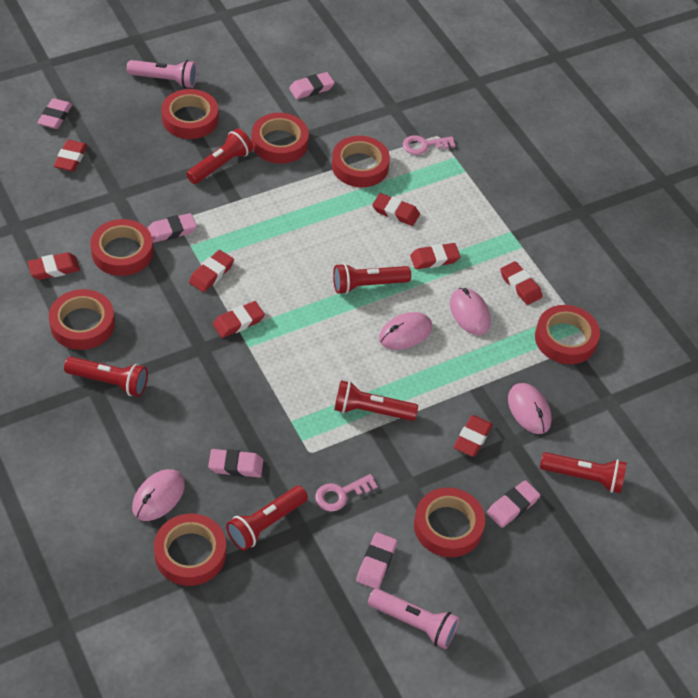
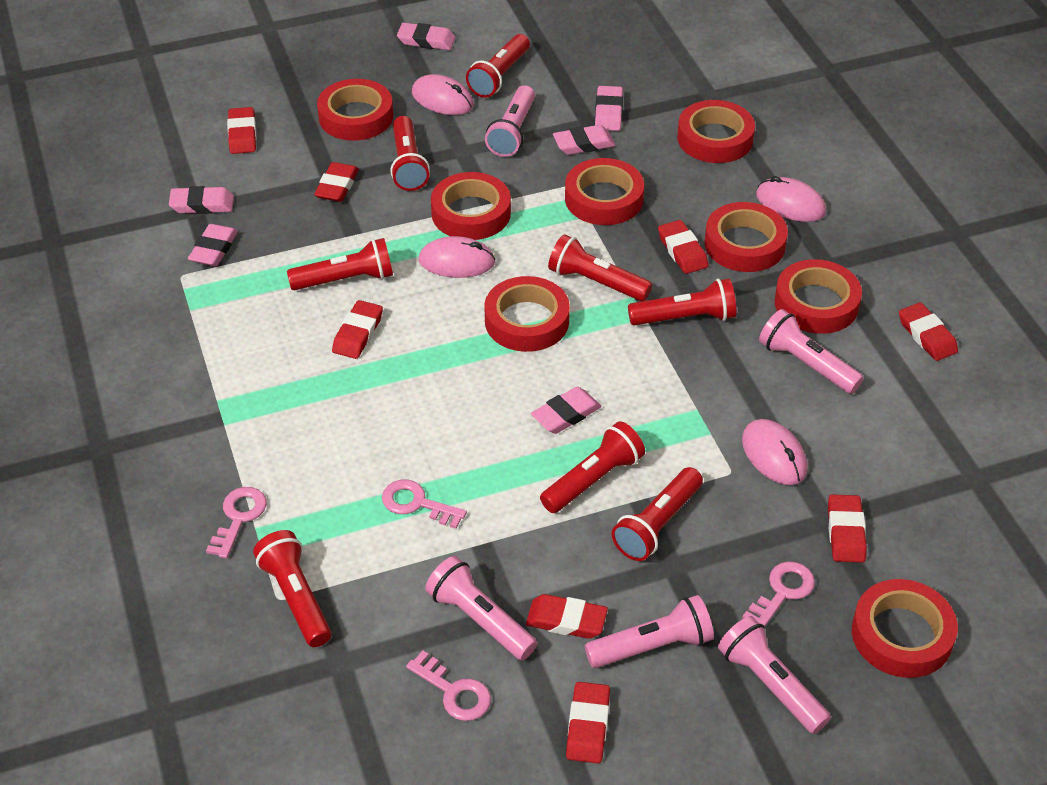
pink flashlight: 2 -> 5
pink key: 2 -> 4
red flashlight: 6 -> 8

